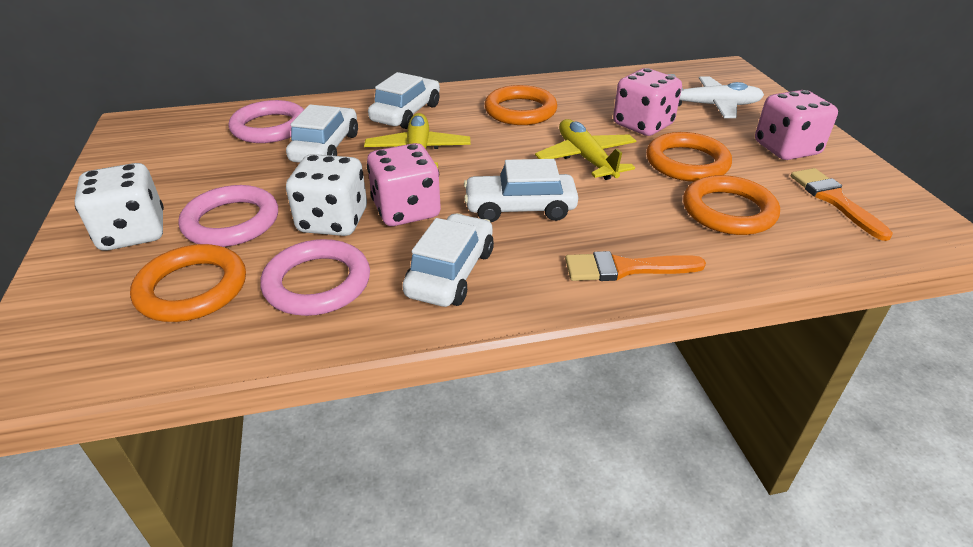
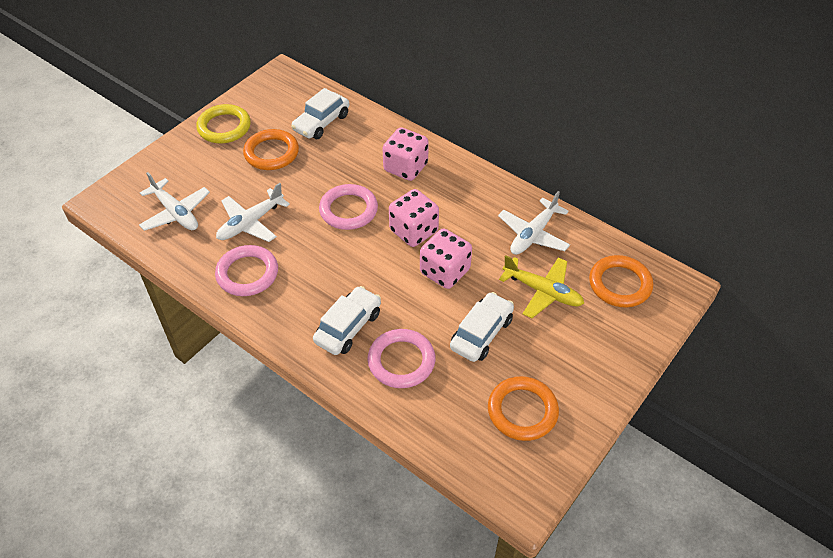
orange brush: 2 -> 0
orange ring: 4 -> 3
white car: 4 -> 3
white dice: 2 -> 0
white plane: 1 -> 3
yellow plane: 2 -> 1
yellow ring: 0 -> 1

